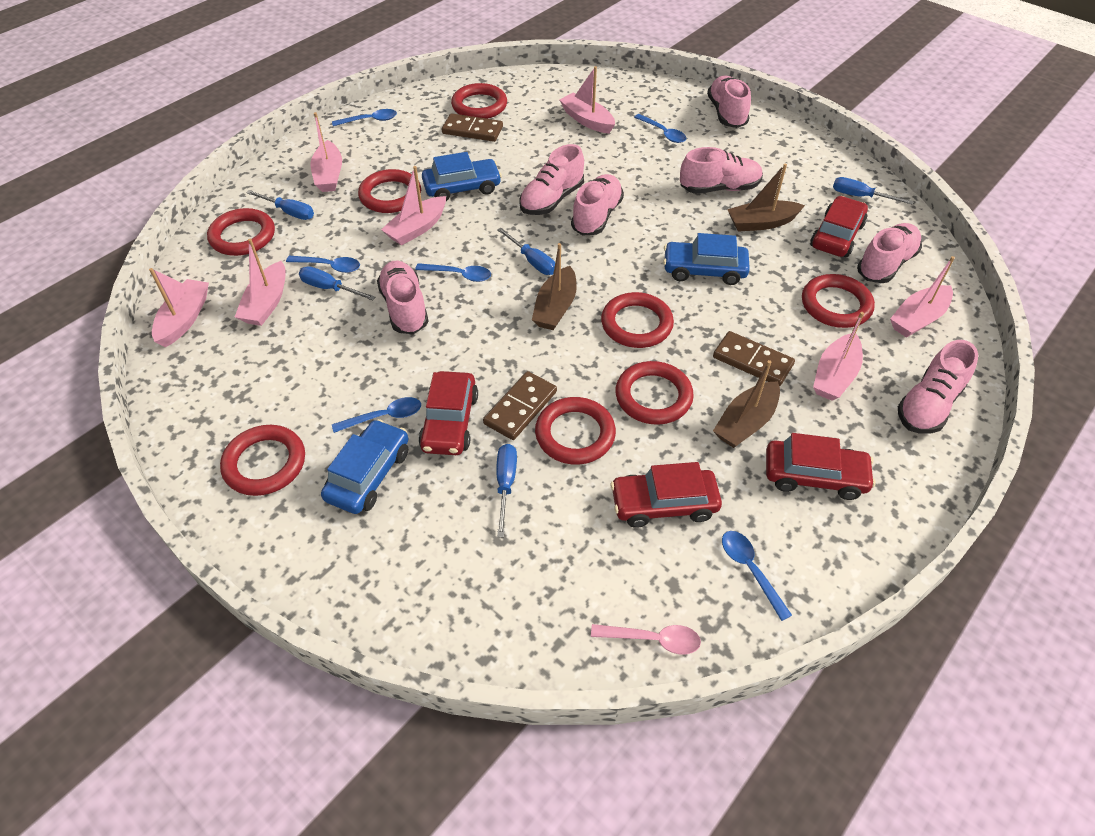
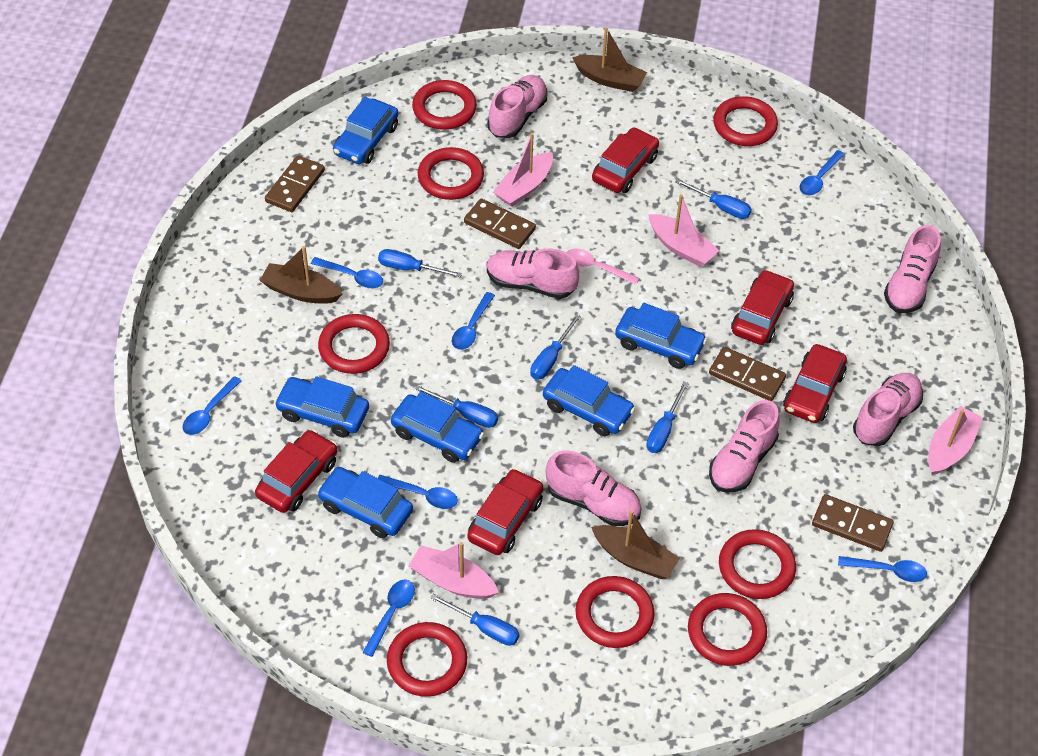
blue car: 3 -> 6
blue screwdriver: 5 -> 6
blue spoon: 6 -> 7
brown domino: 3 -> 4
pink boat: 7 -> 4
pink shoe: 7 -> 6
red car: 4 -> 5

